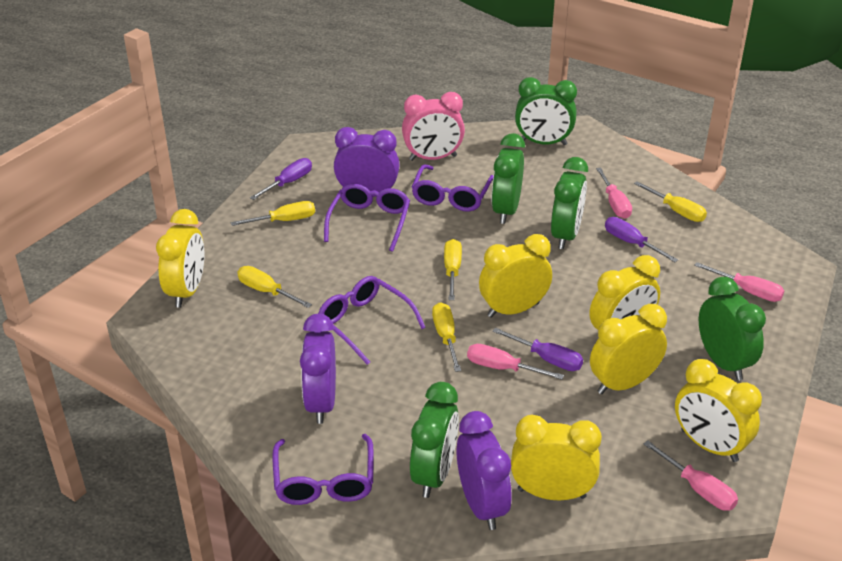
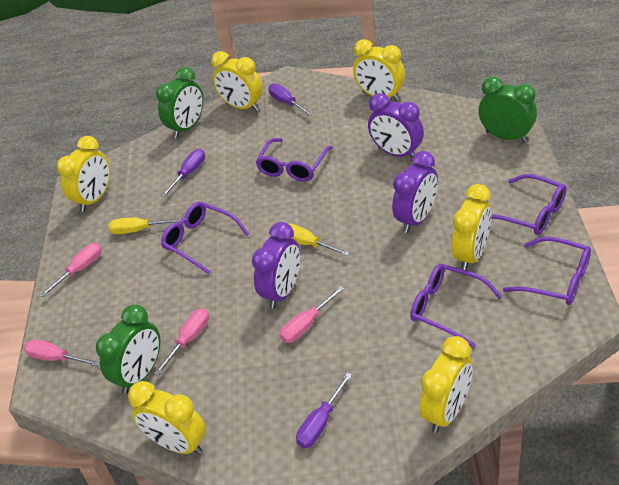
green clock: 5 -> 3
pink clock: 1 -> 0
purple glasses: 4 -> 5
yellow screwdriver: 5 -> 2

